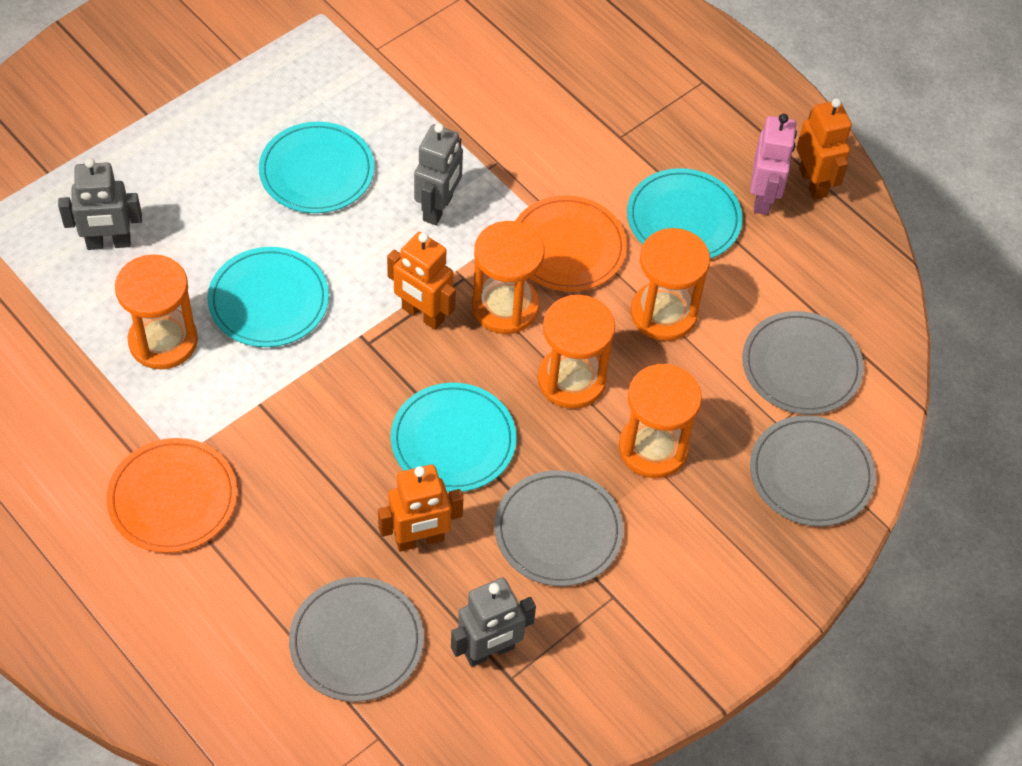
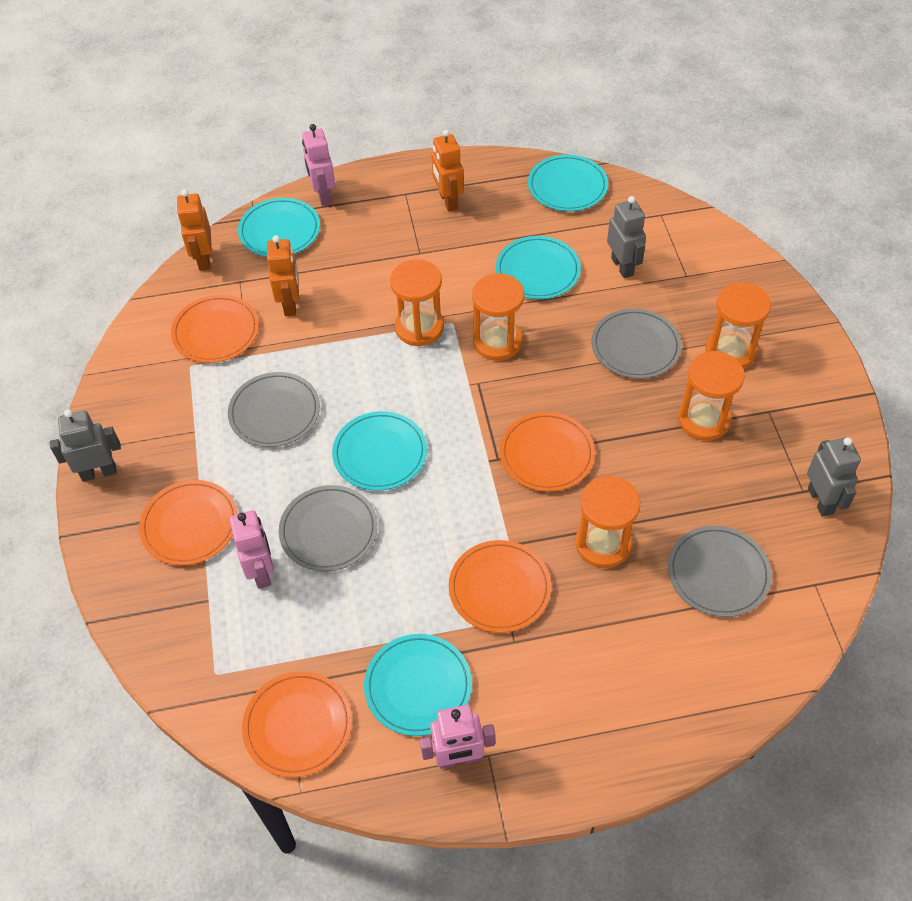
orange plate: 2 -> 5
pink robot: 1 -> 3
turquoise plate: 4 -> 5

